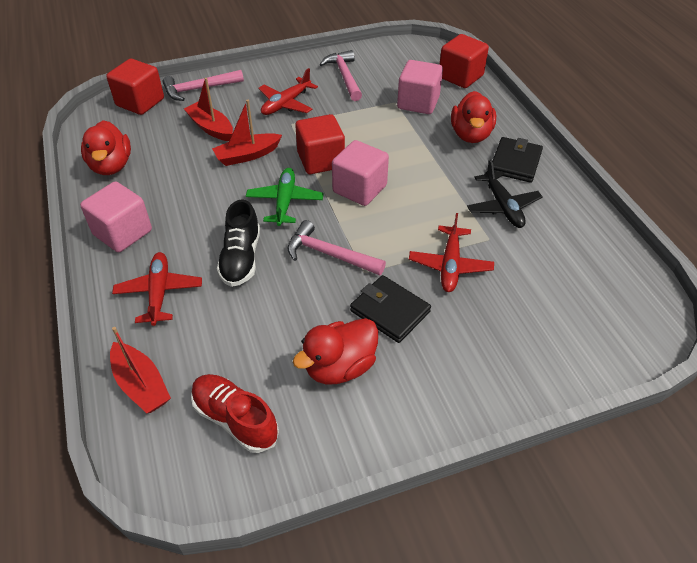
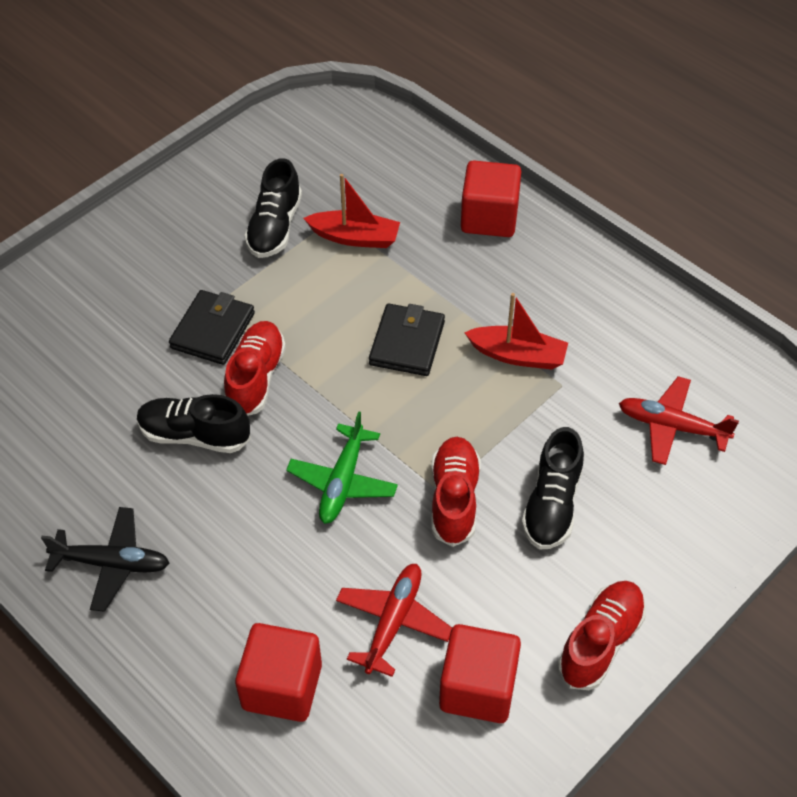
black shoe: 1 -> 3
pink cube: 3 -> 0
pink hammer: 3 -> 0
red boat: 3 -> 2
red duck: 3 -> 0
red plane: 3 -> 2
red shoe: 1 -> 3

